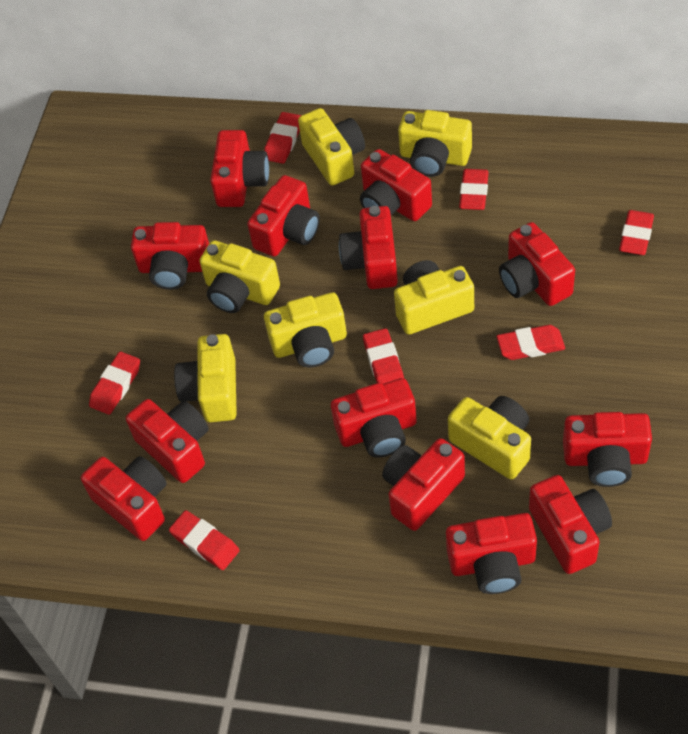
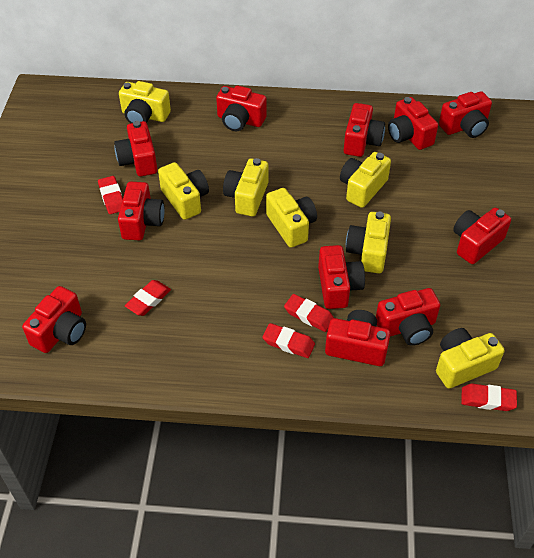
red camera: 13 -> 11
red eraser: 7 -> 5

